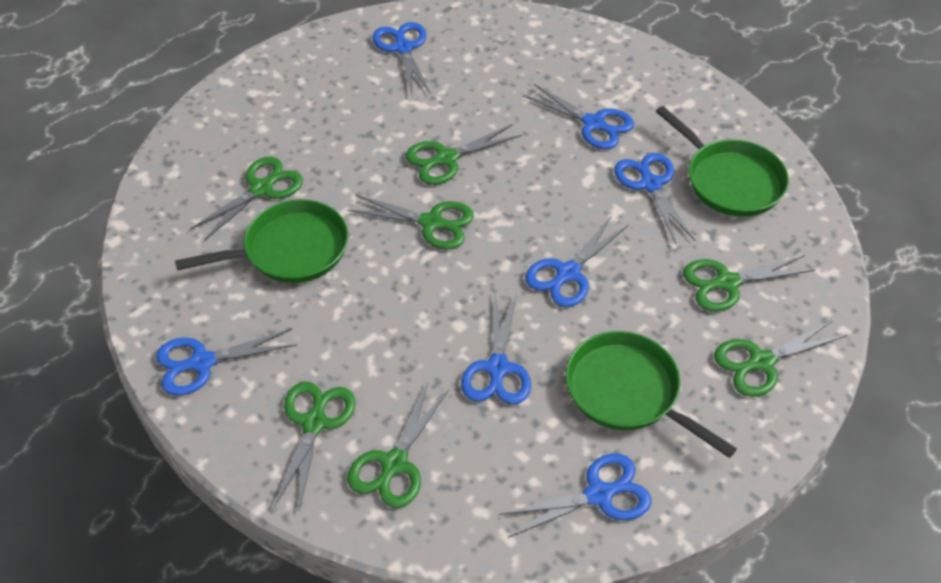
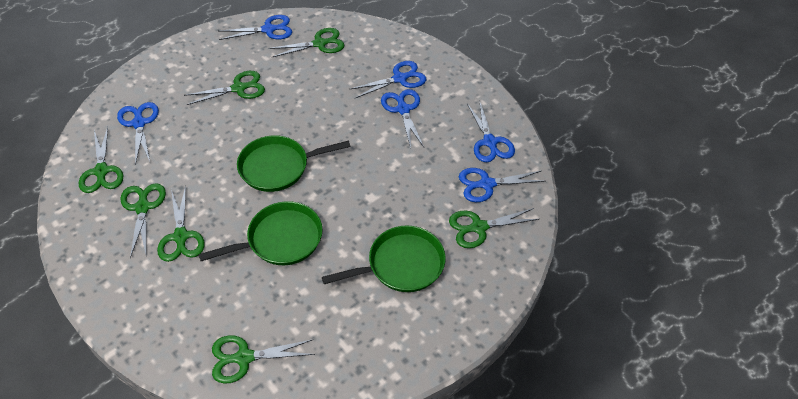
blue scissors: 7 -> 6

